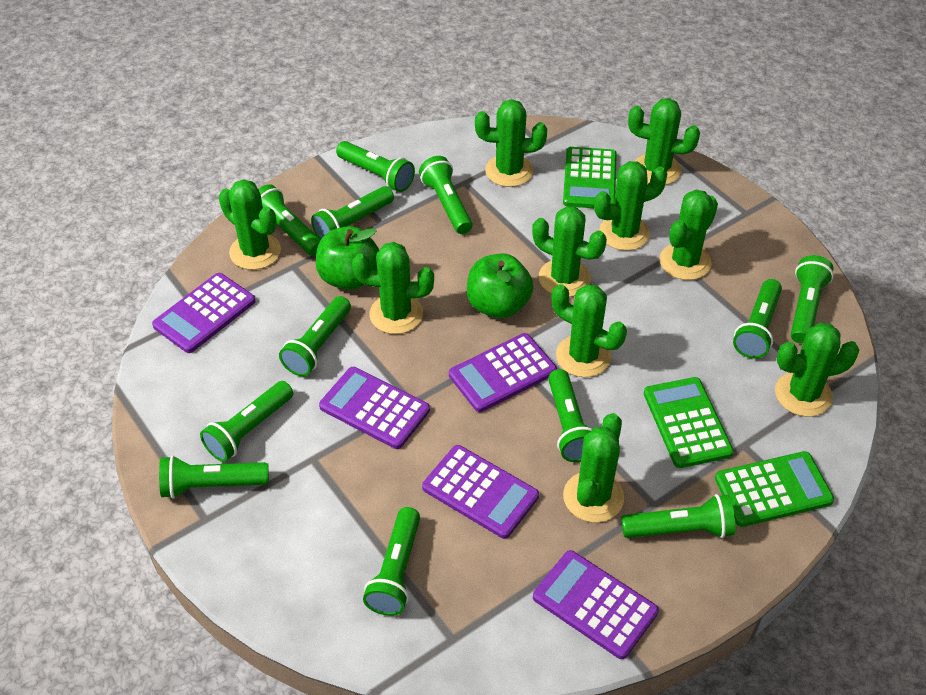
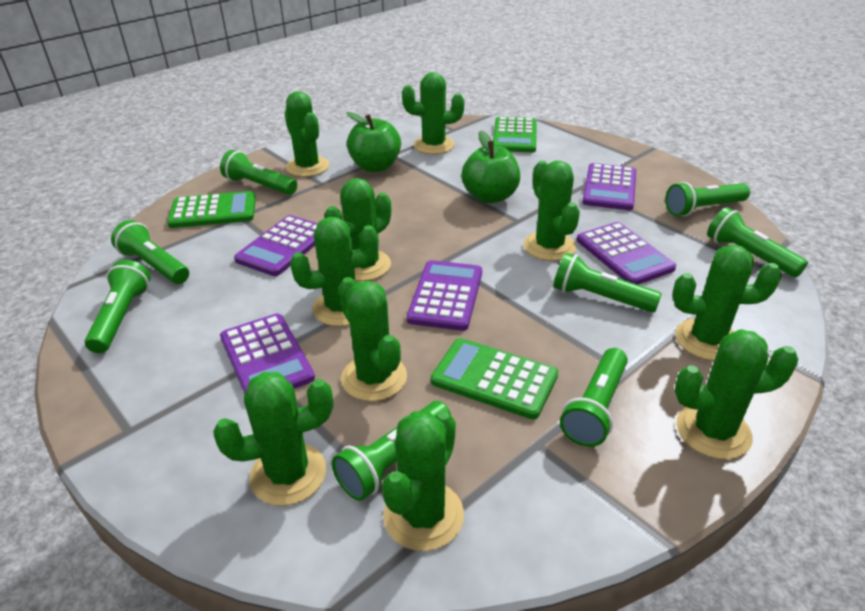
green flashlight: 12 -> 8

